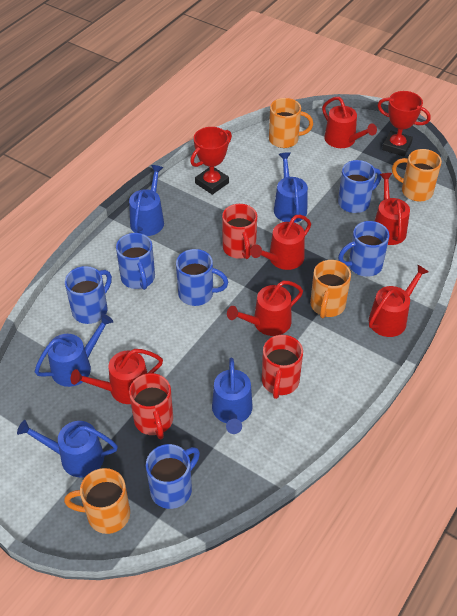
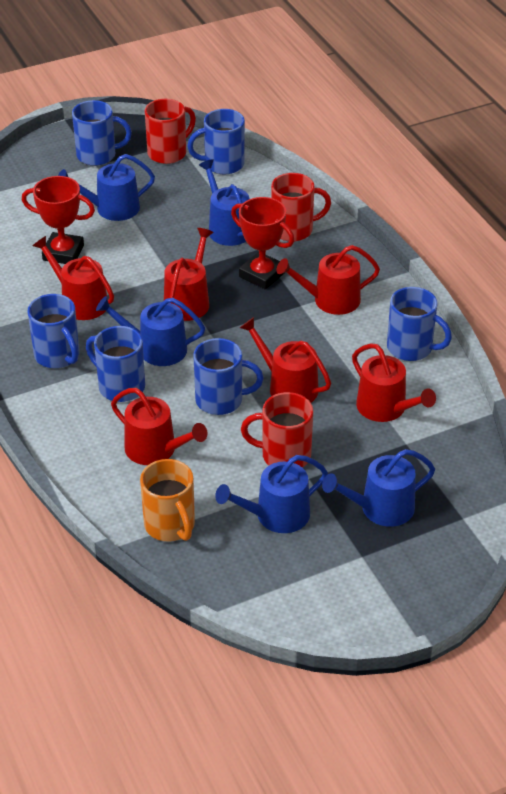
orange mug: 4 -> 1

